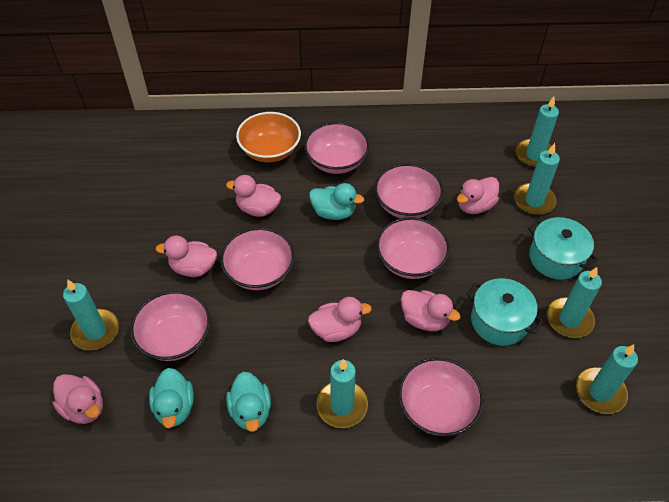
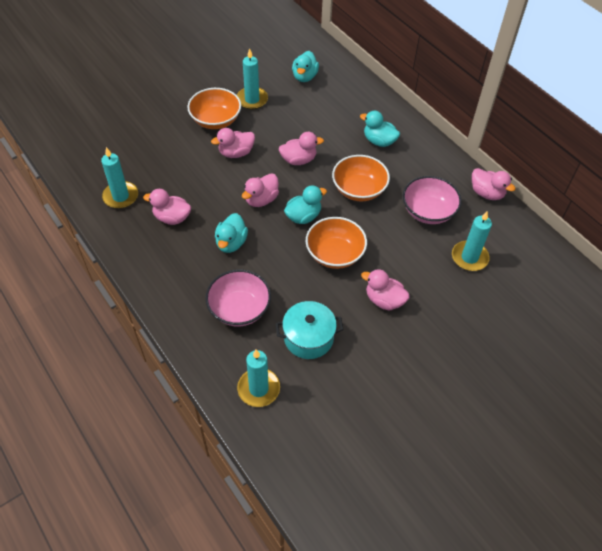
orange bowl: 1 -> 3
pink bowl: 6 -> 2
turquoise candle: 6 -> 4
turquoise duck: 3 -> 4
turquoise pot: 2 -> 1

